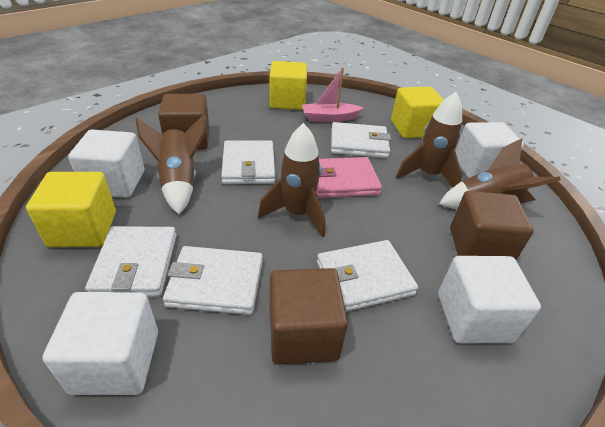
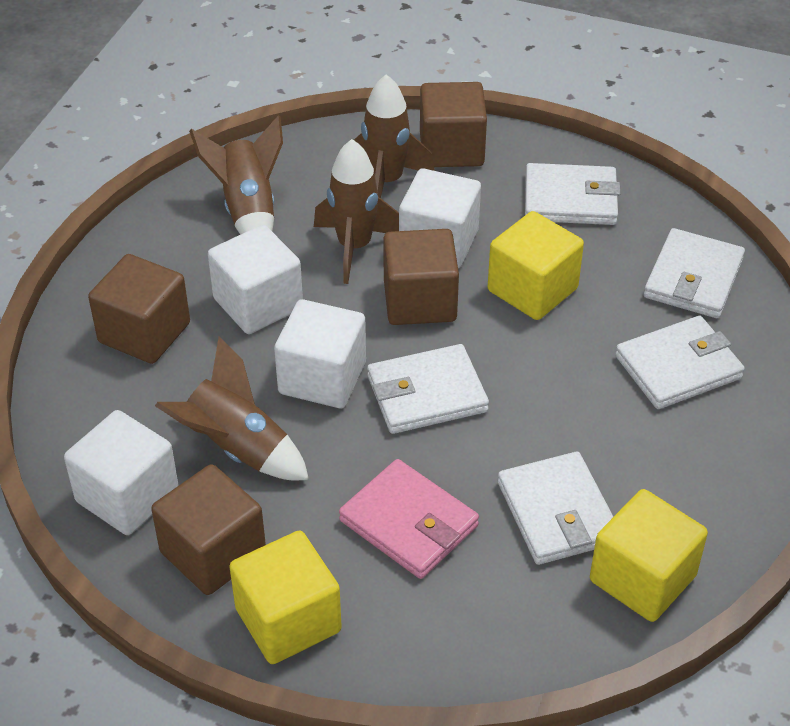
brown cube: 3 -> 4
pink boat: 1 -> 0

